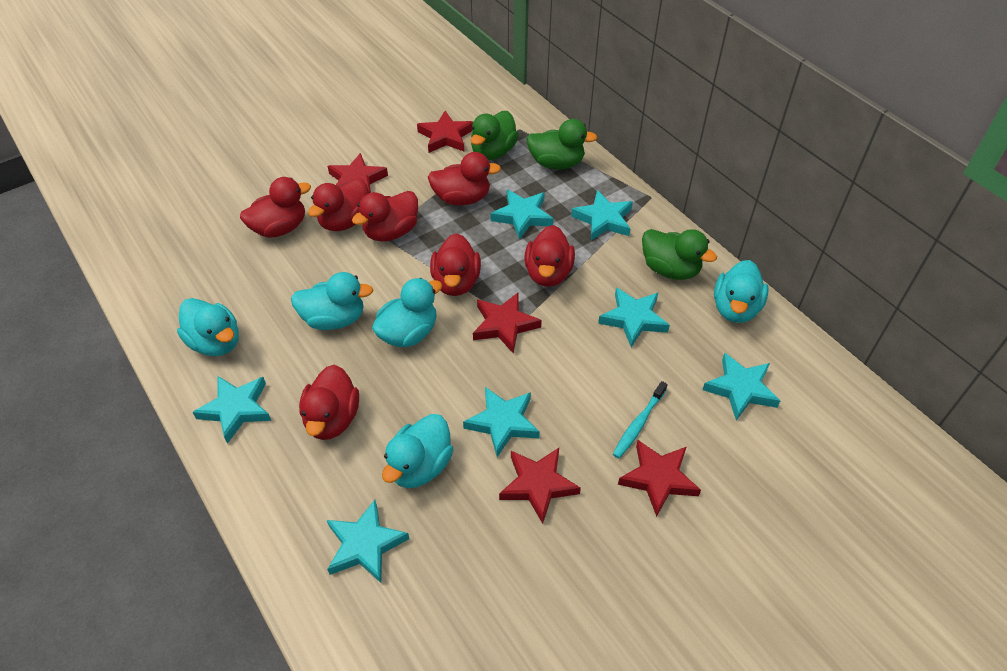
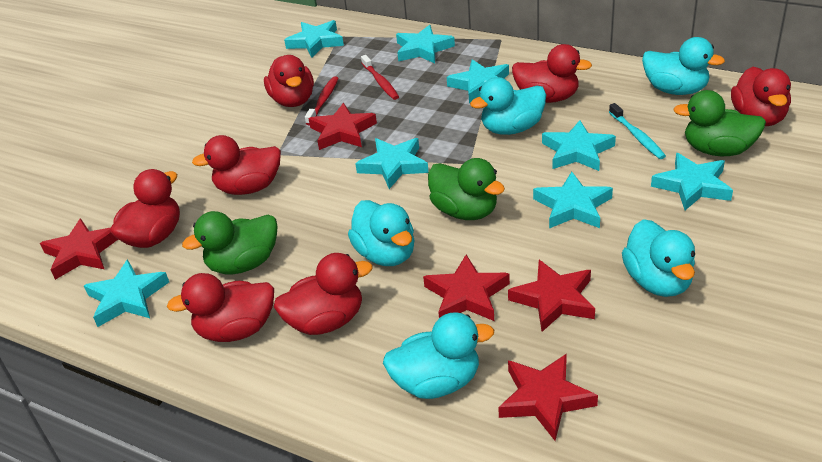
red toothbrush: 0 -> 2
turquoise star: 7 -> 8

